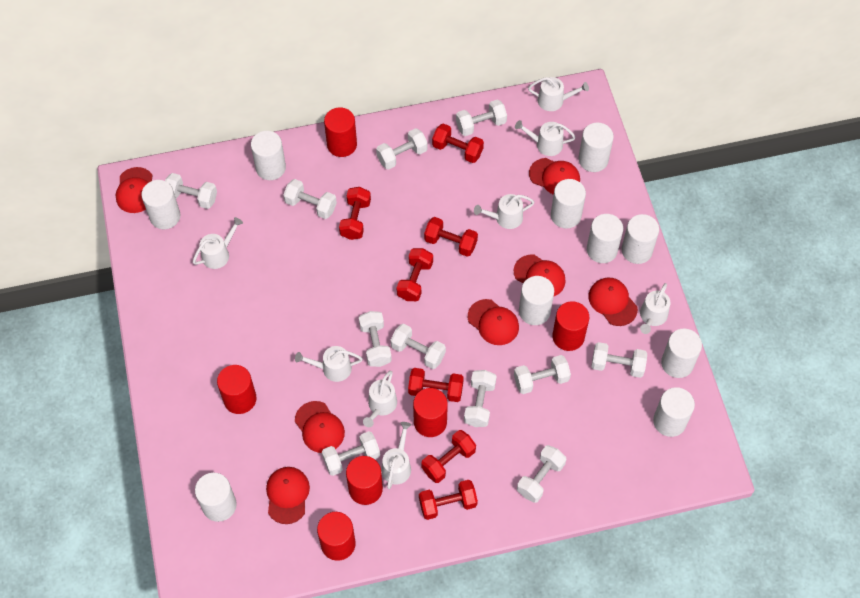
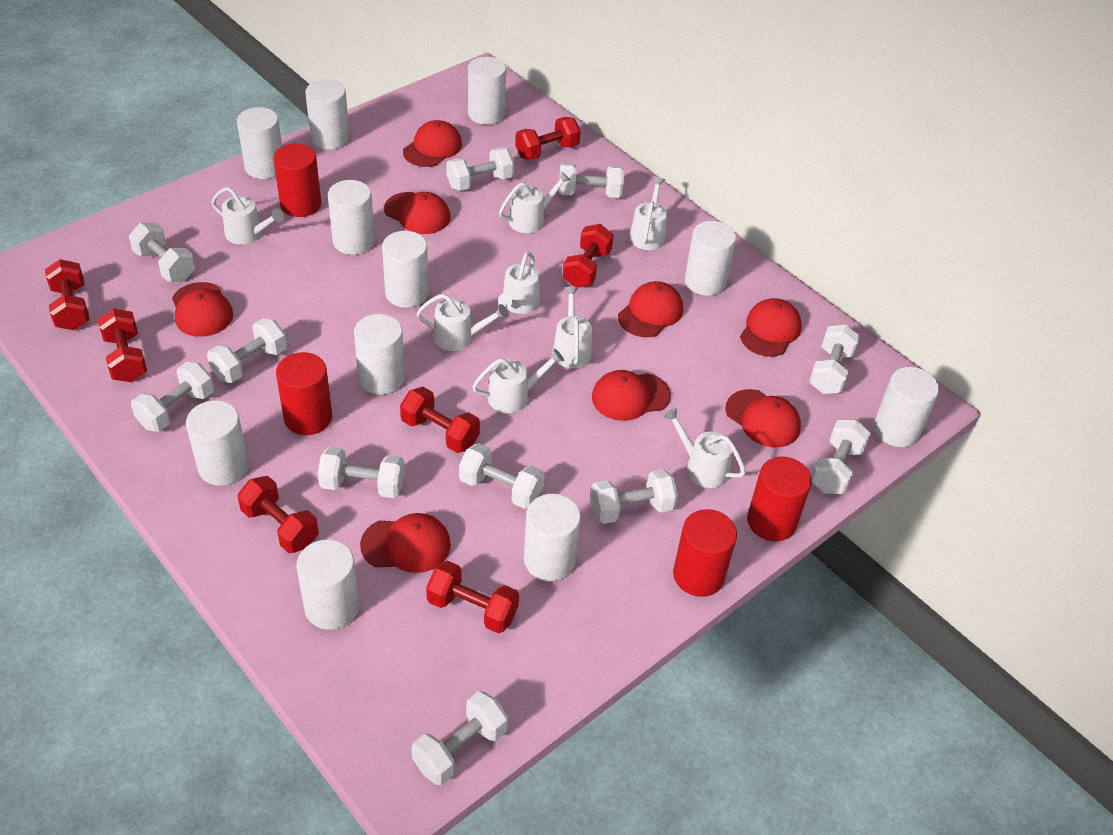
red cap: 7 -> 8
red cylinder: 6 -> 4
white cylinder: 10 -> 11

